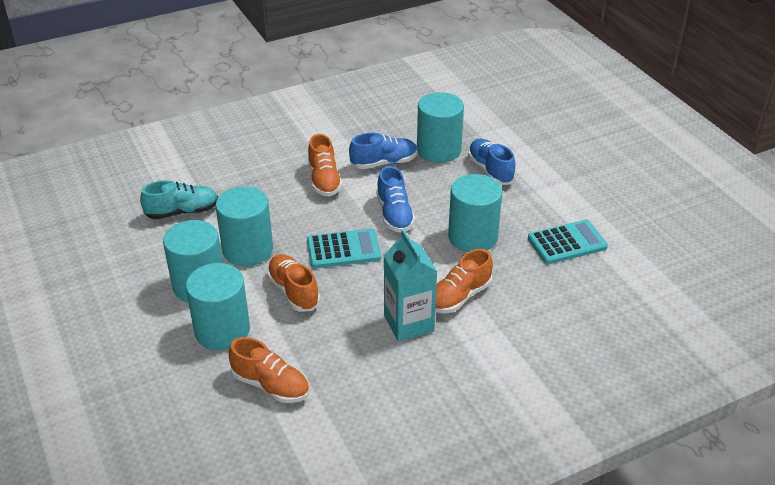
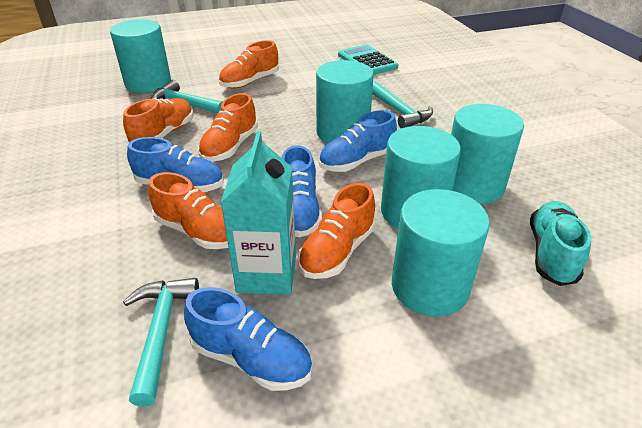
blue shoe: 3 -> 4
orange shoe: 4 -> 5
turquoise calculator: 2 -> 1
turquoise hammer: 0 -> 3

